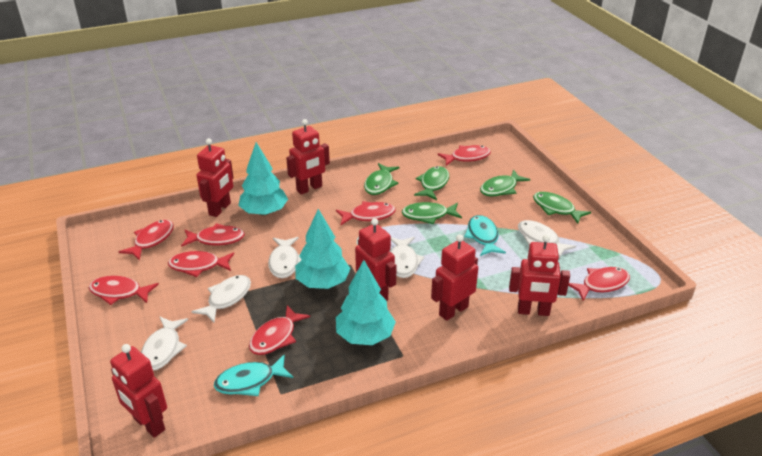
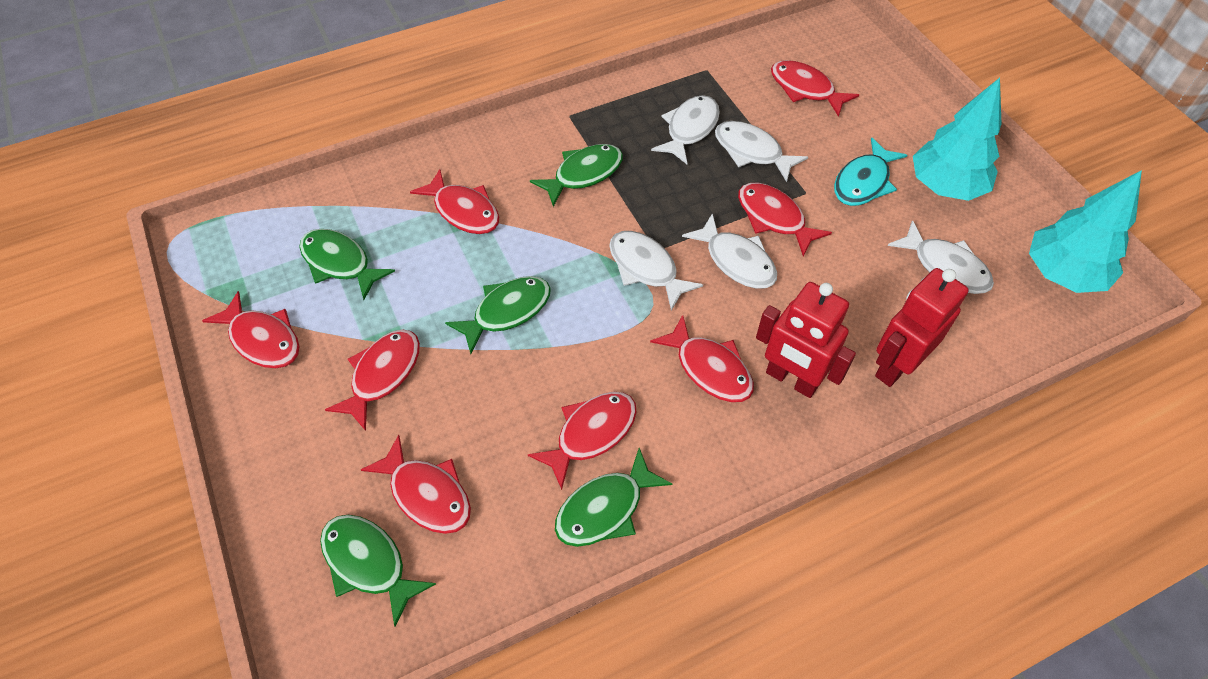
red robot: 6 -> 2
turquoise fish: 2 -> 1
turquoise tree: 3 -> 2

